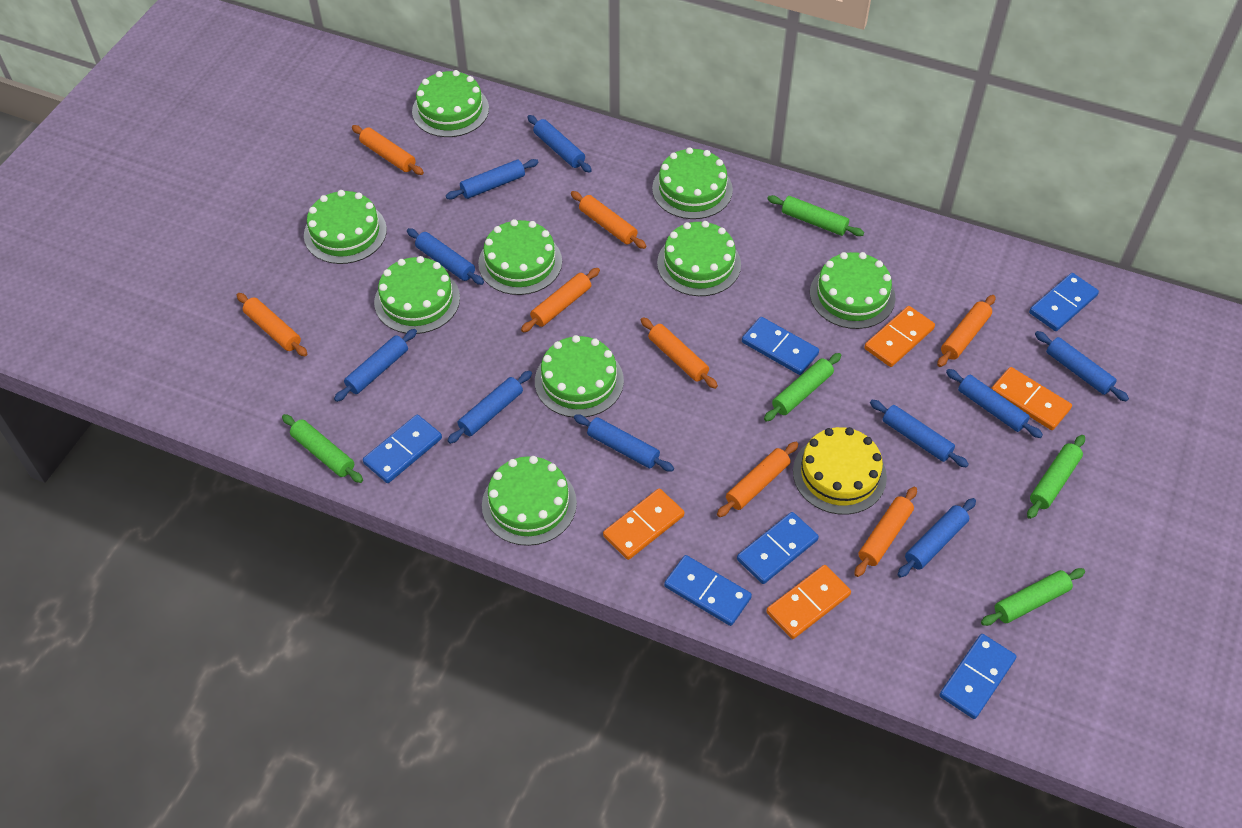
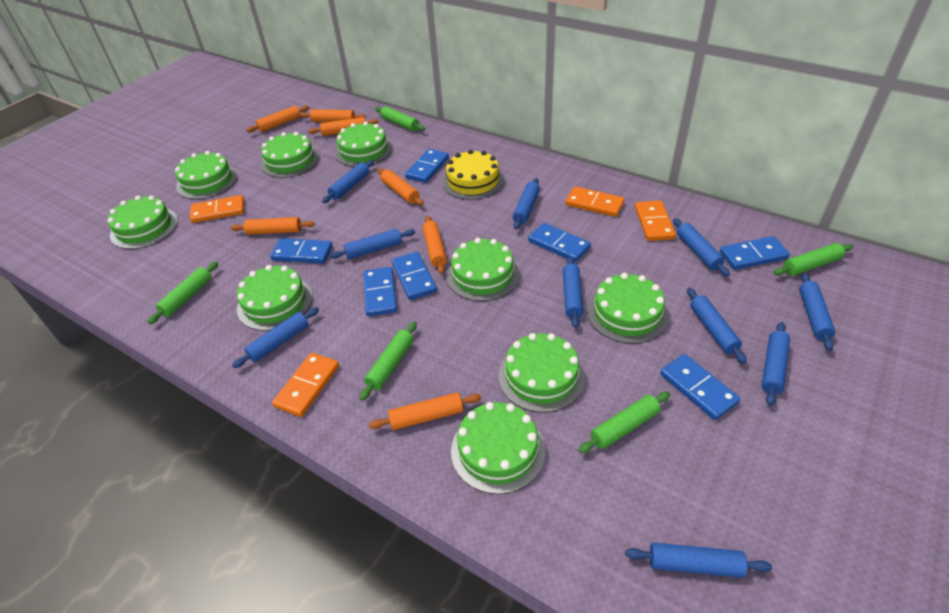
blue domino: 6 -> 7
orange rolling pin: 8 -> 7

